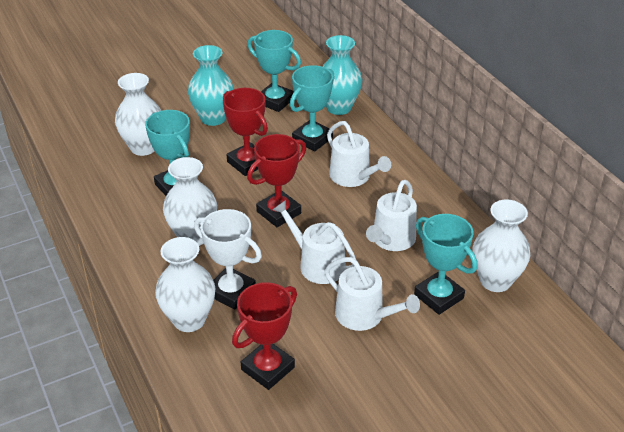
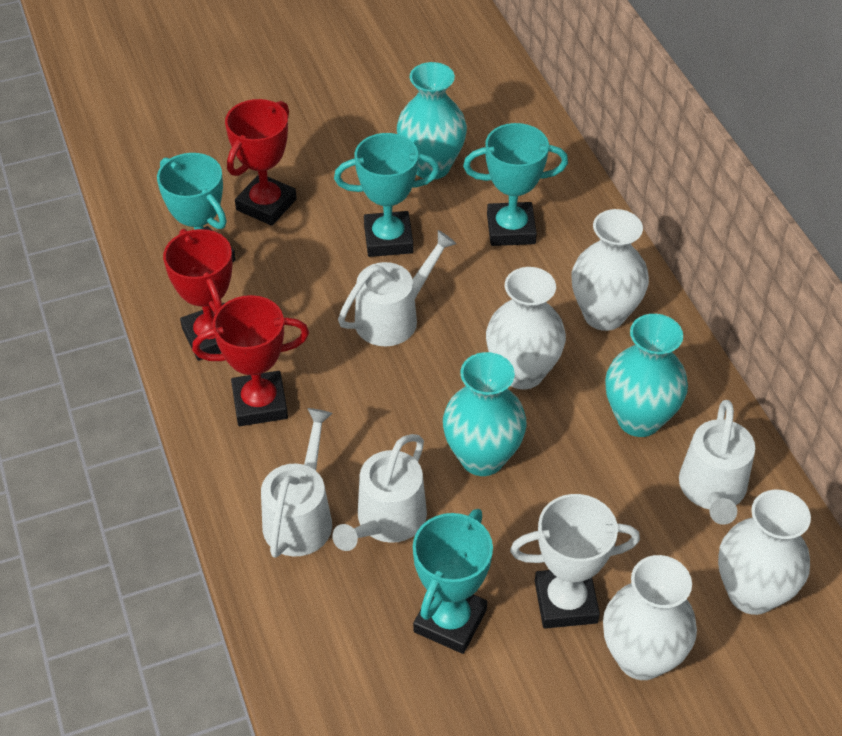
turquoise vase: 2 -> 3

